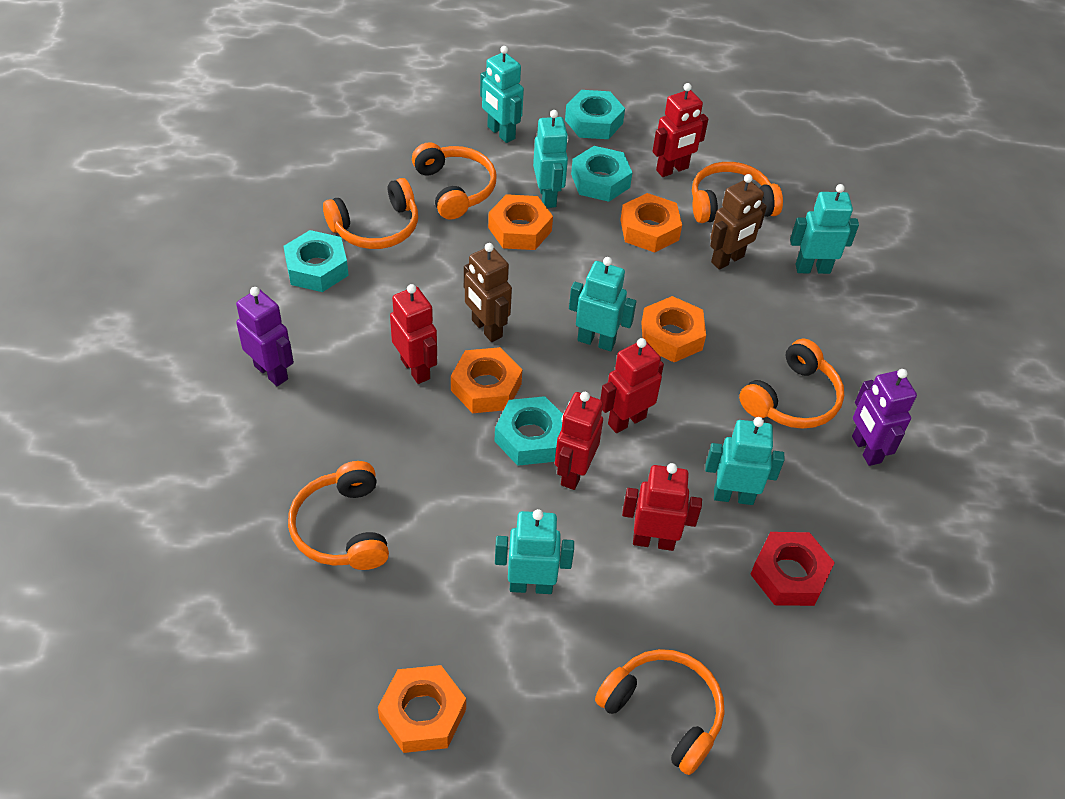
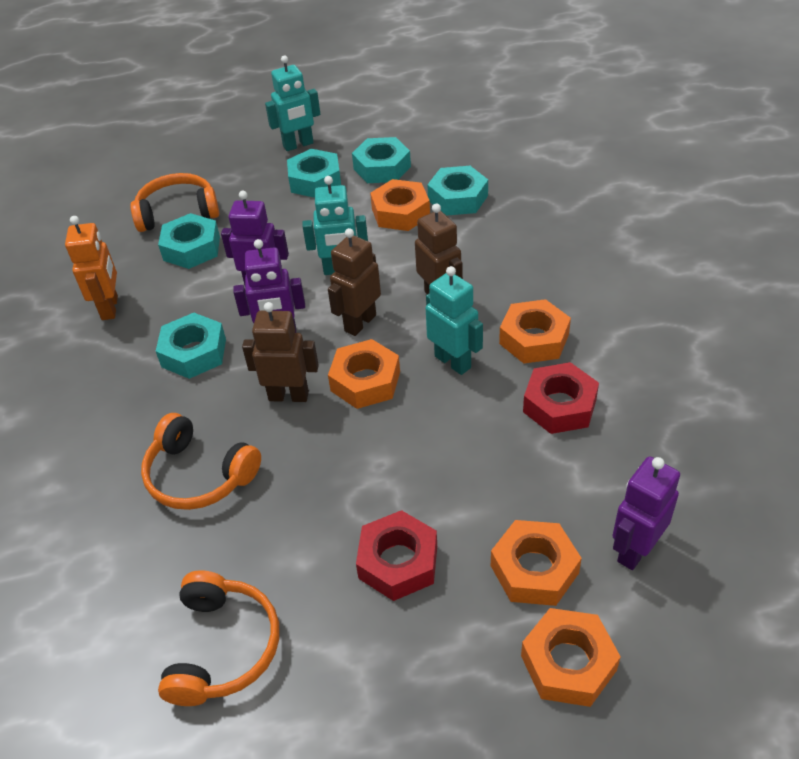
brown robot: 2 -> 3
orange headphones: 6 -> 3
orange robot: 0 -> 1
purple robot: 2 -> 3
red nut: 1 -> 2
red robot: 5 -> 0
turquoise nut: 4 -> 5
turquoise robot: 6 -> 3

